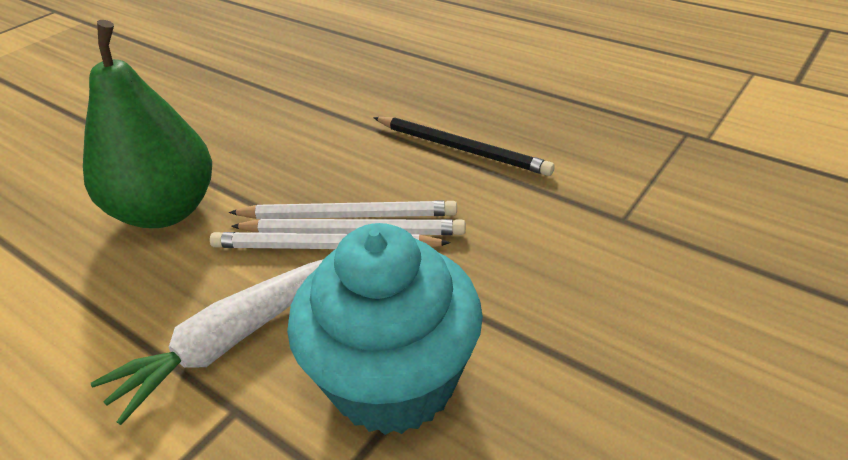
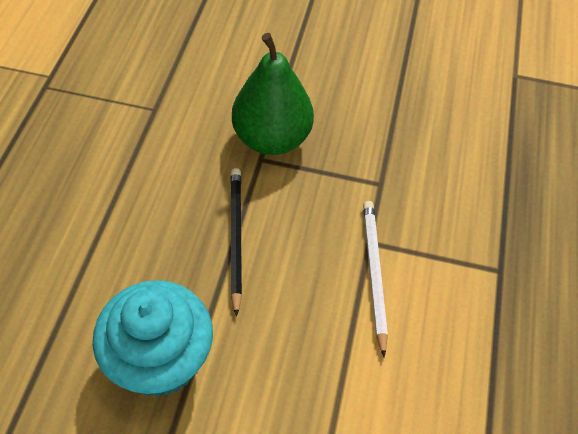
white carrot: 1 -> 0
white pencil: 3 -> 1

